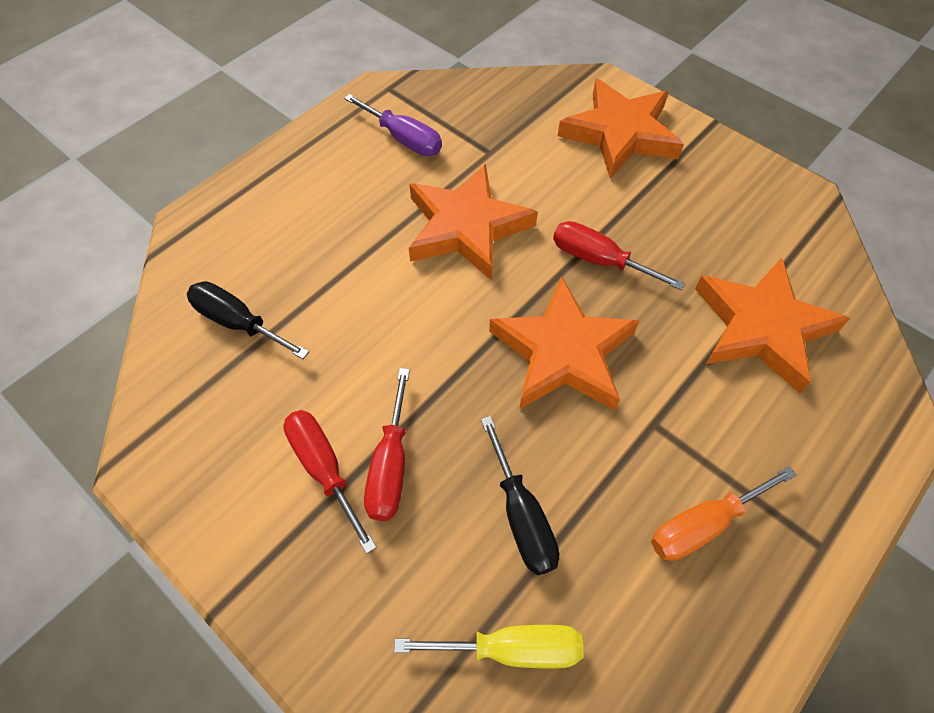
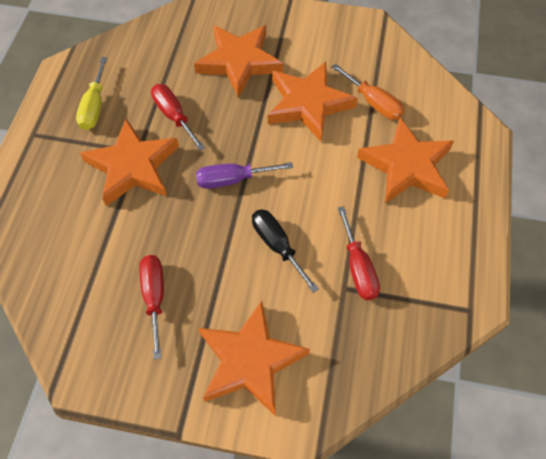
black screwdriver: 2 -> 1
orange star: 4 -> 5

